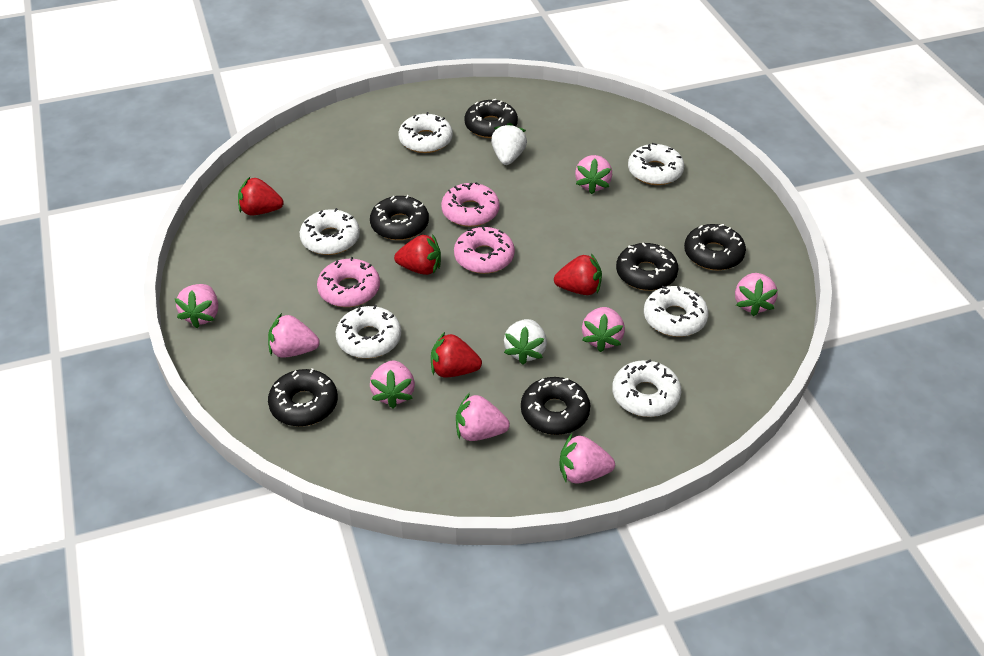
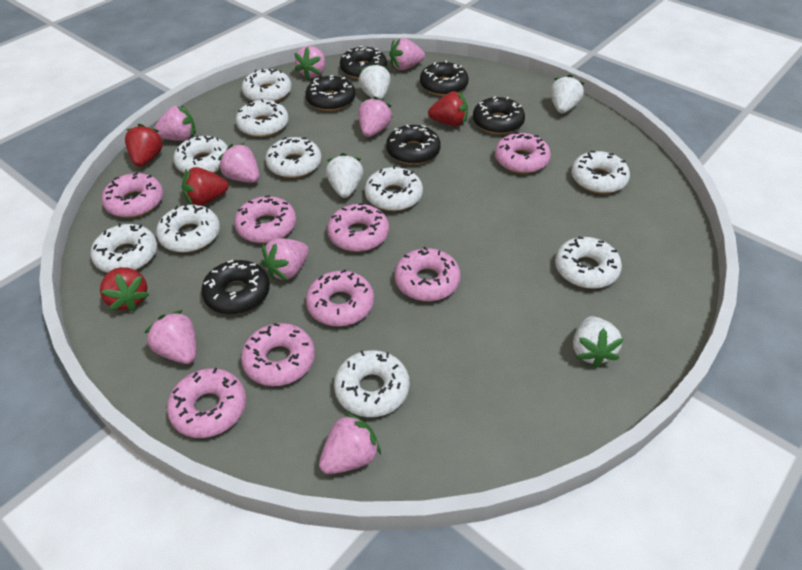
pink donut: 3 -> 8
white donut: 6 -> 10
white strawberry: 2 -> 4

